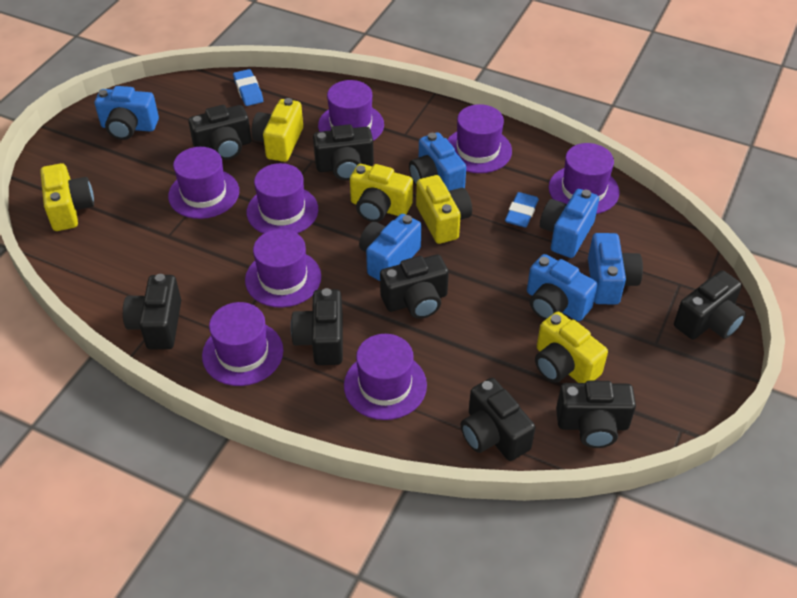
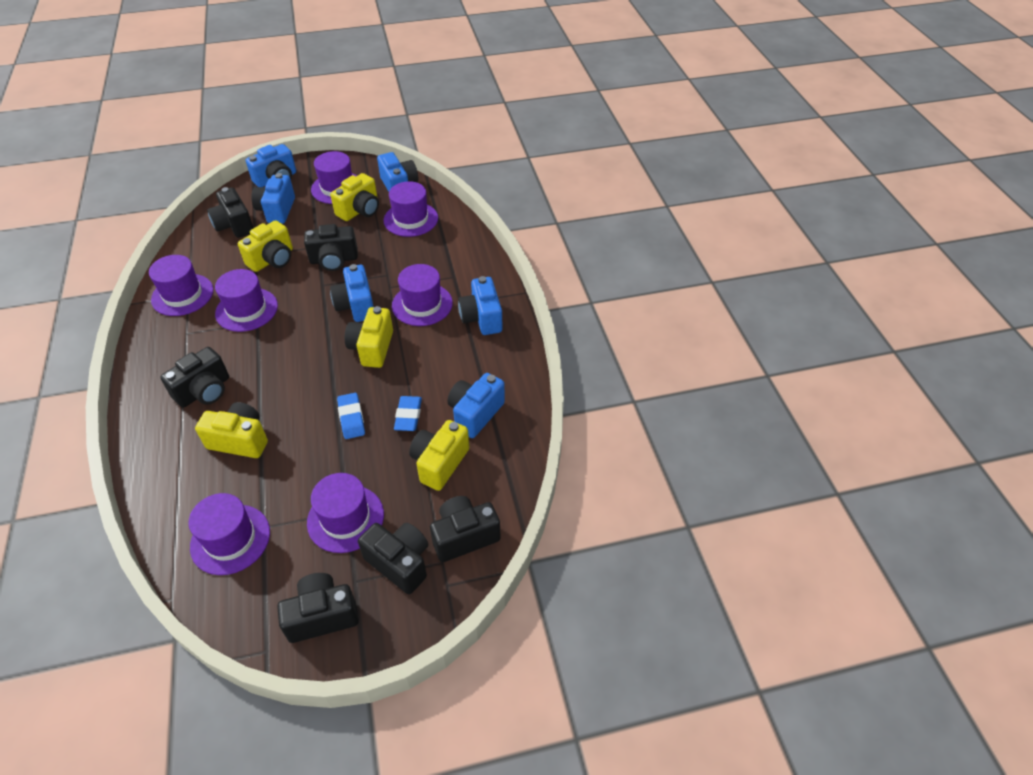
black camera: 8 -> 6
purple hat: 8 -> 7

